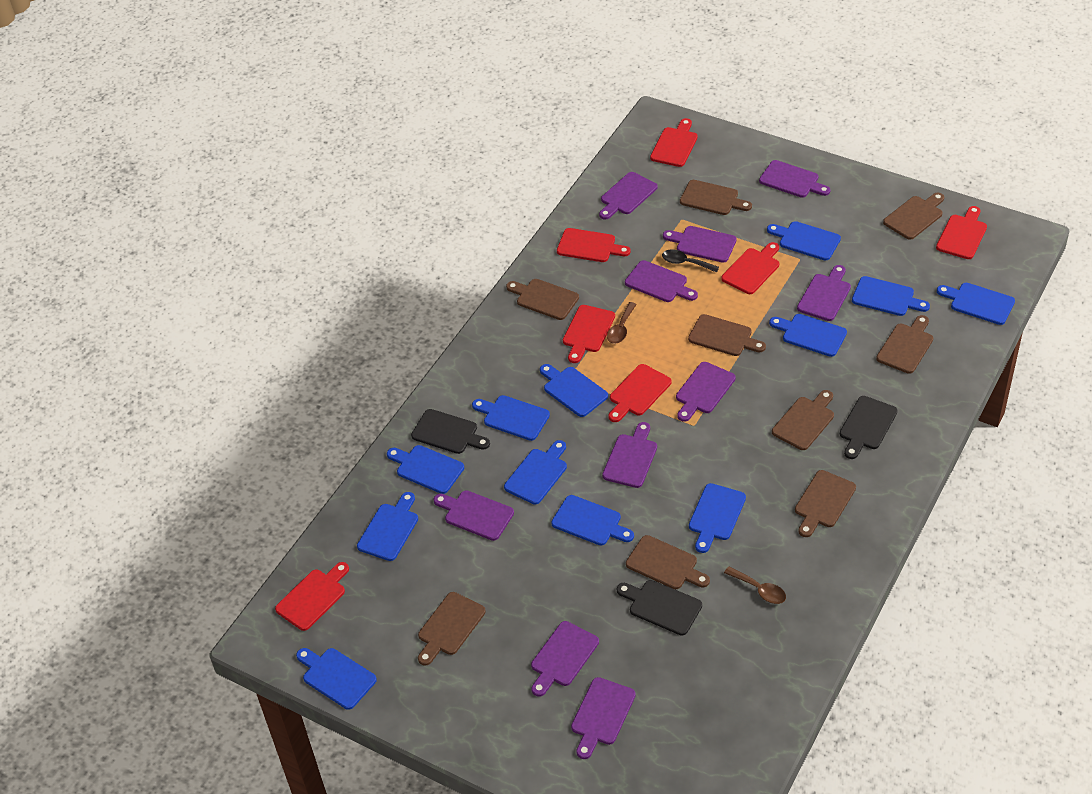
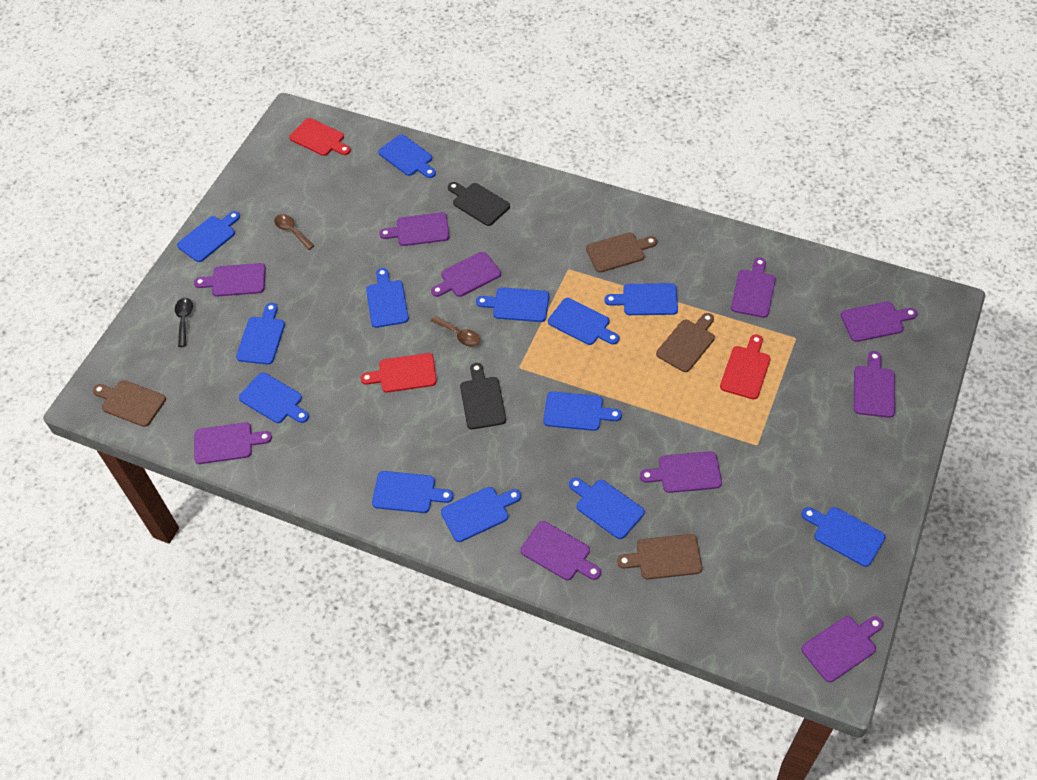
black cutting board: 3 -> 2
blue cutting board: 12 -> 13
brown cutting board: 9 -> 4
red cutting board: 7 -> 3

